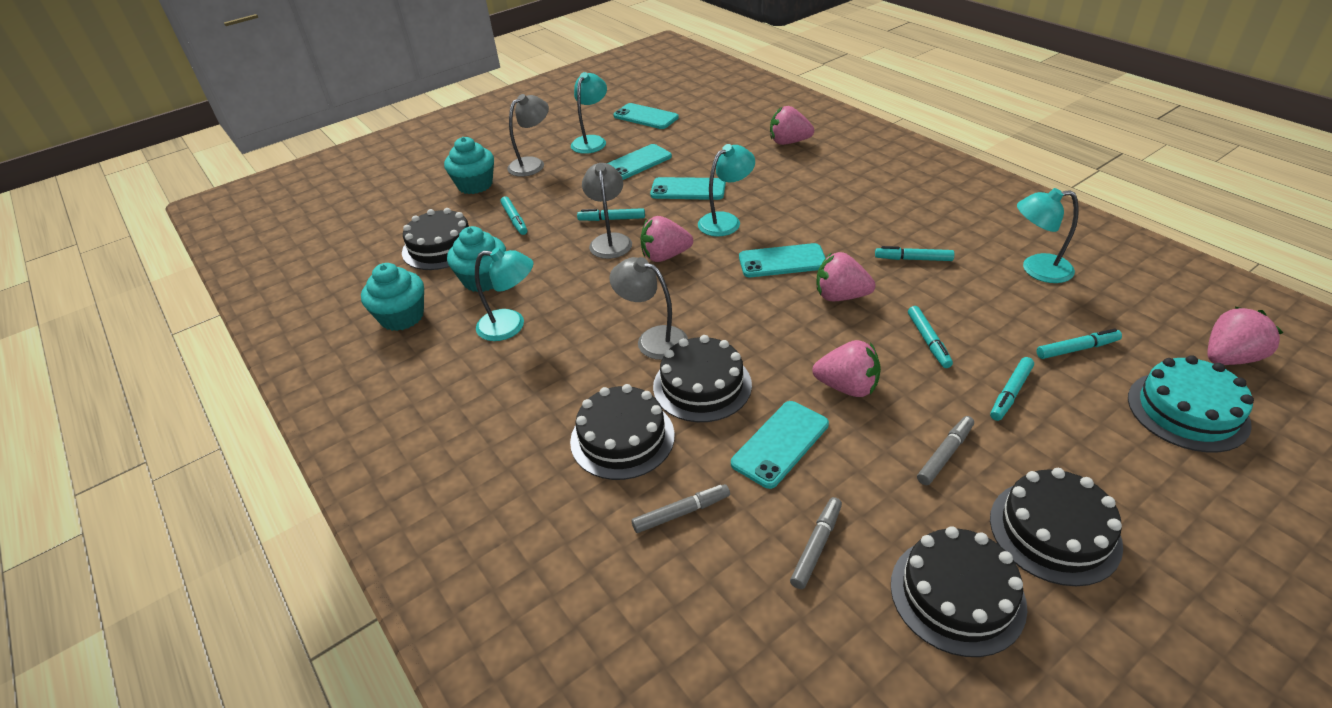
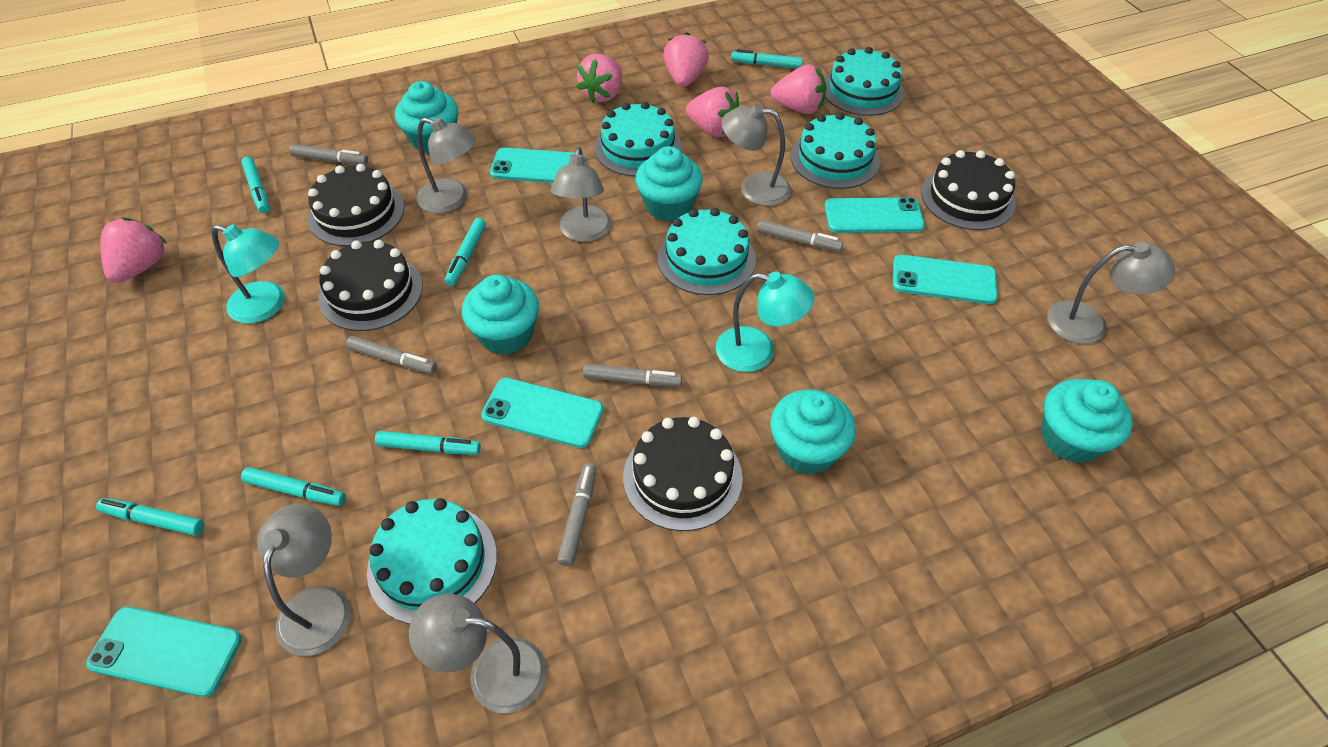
black cake: 5 -> 4
grey lamp: 3 -> 6
grey marker: 3 -> 5
turquoise cake: 1 -> 5
turquoise cupcake: 3 -> 5
turquoise lamp: 4 -> 2

